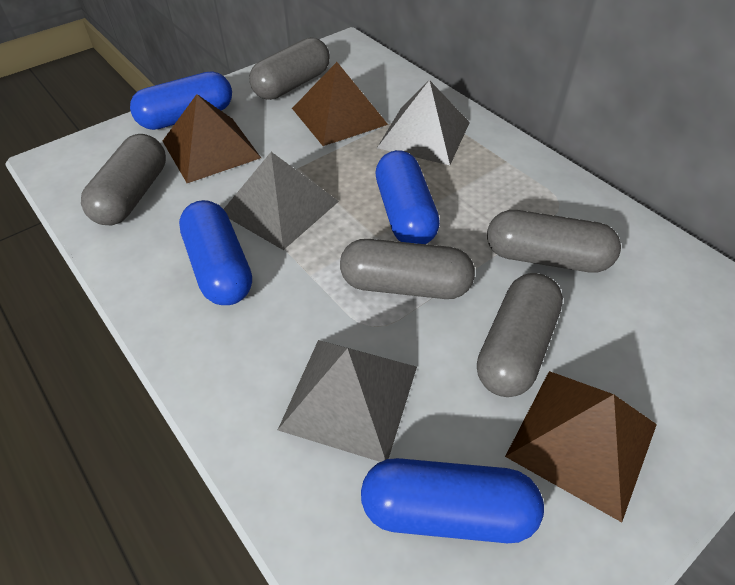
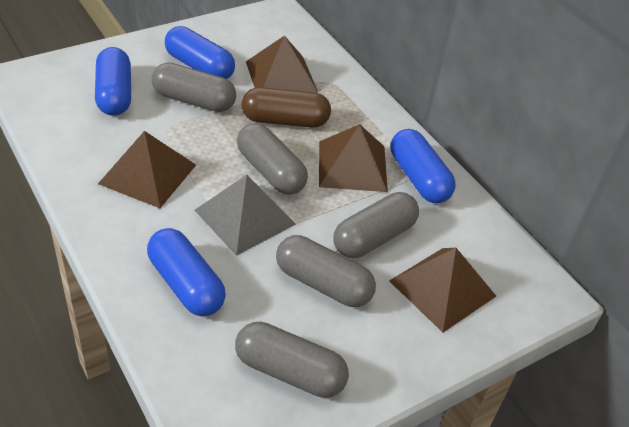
brown capsule: 0 -> 1
brown pyramid: 3 -> 4
grey pyramid: 3 -> 1

